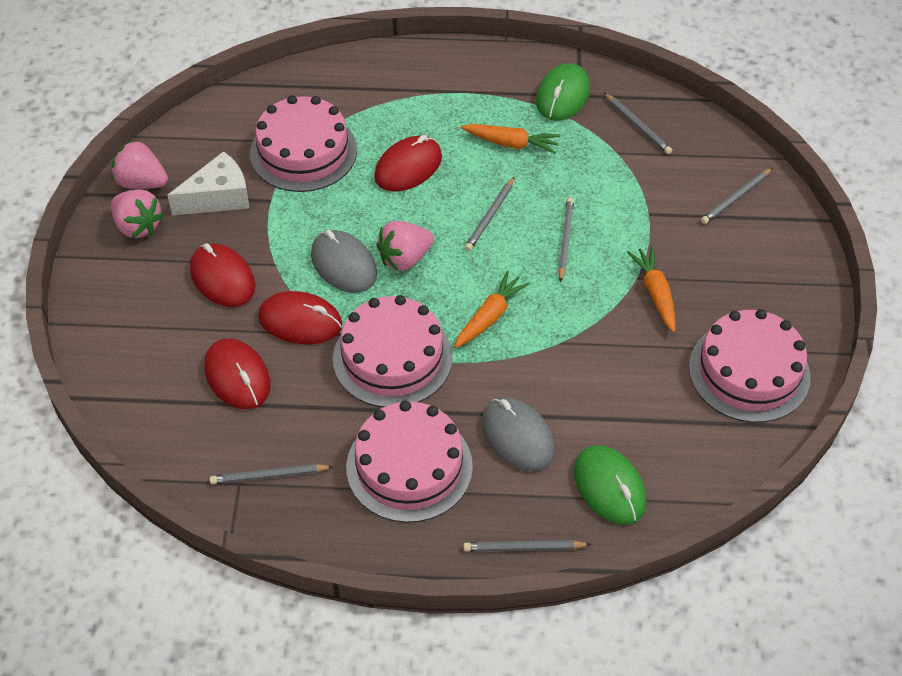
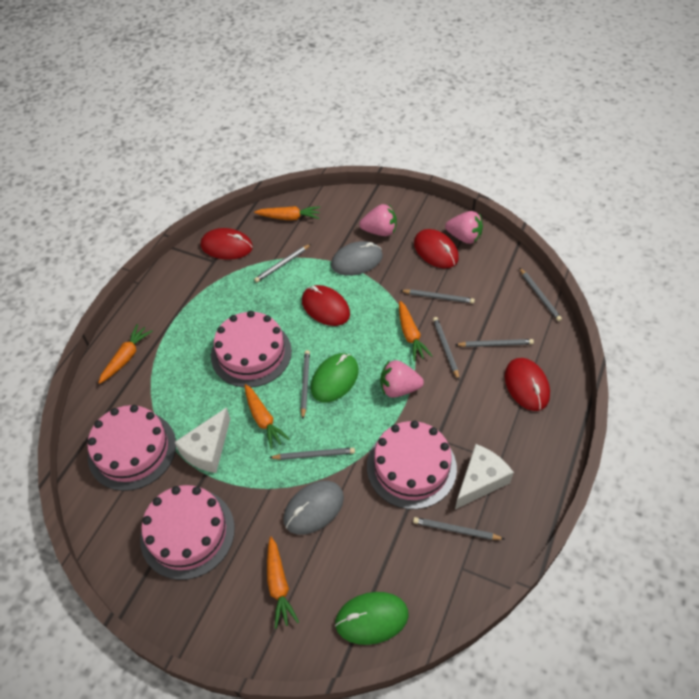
grey pencil: 6 -> 8
orange carrot: 3 -> 5
white cheese: 1 -> 2

